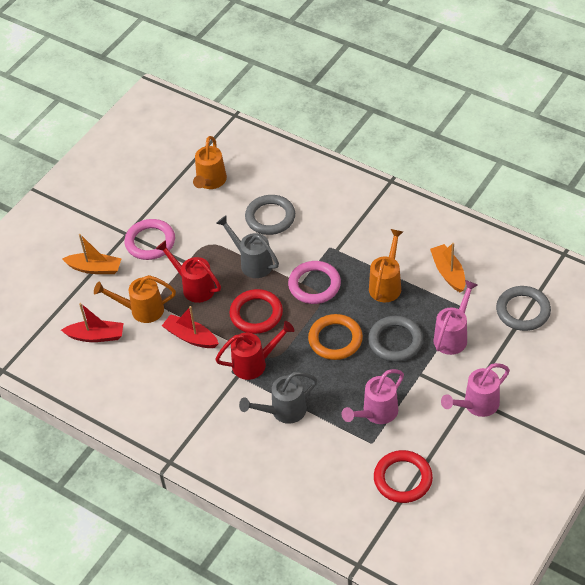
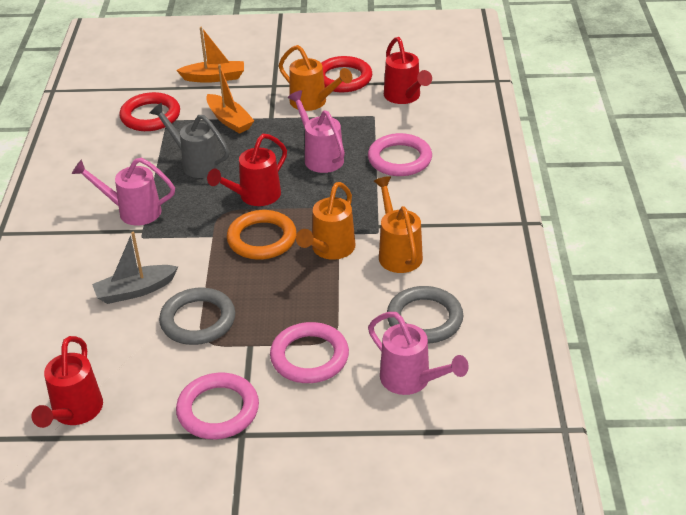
grey boat: 0 -> 1
grey ring: 3 -> 2
grey watering can: 2 -> 1
pink ring: 2 -> 3
red boat: 2 -> 0
red watering can: 2 -> 3

